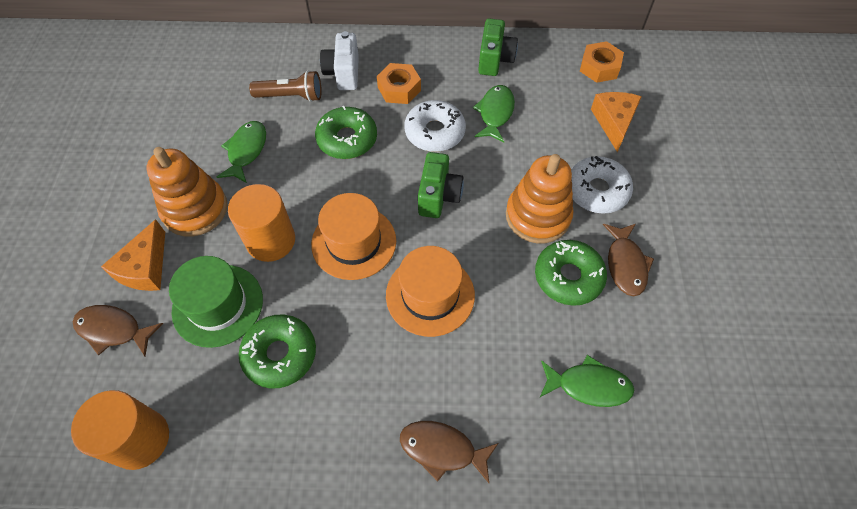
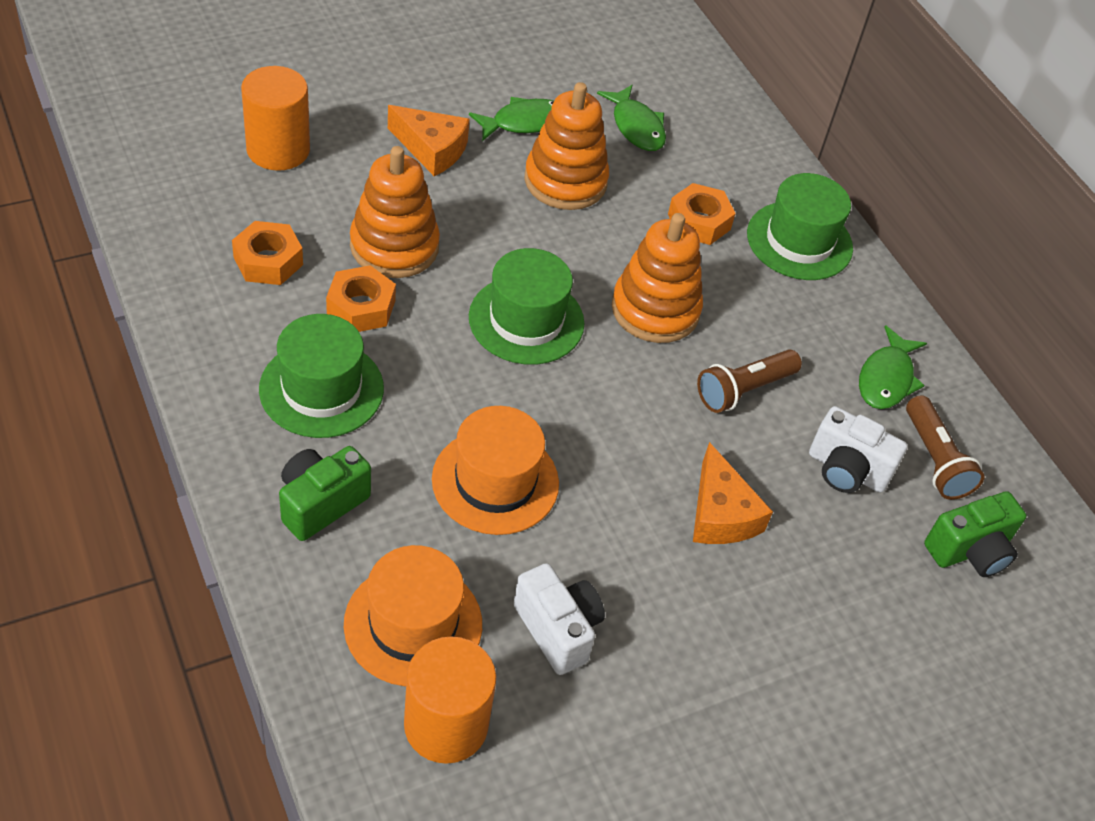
brown fish: 3 -> 0
brown flashlight: 1 -> 2
green donut: 3 -> 0
green hat: 1 -> 3
orange nut: 2 -> 3
orange stacking toy: 2 -> 3
white camera: 1 -> 2
white donut: 2 -> 0

